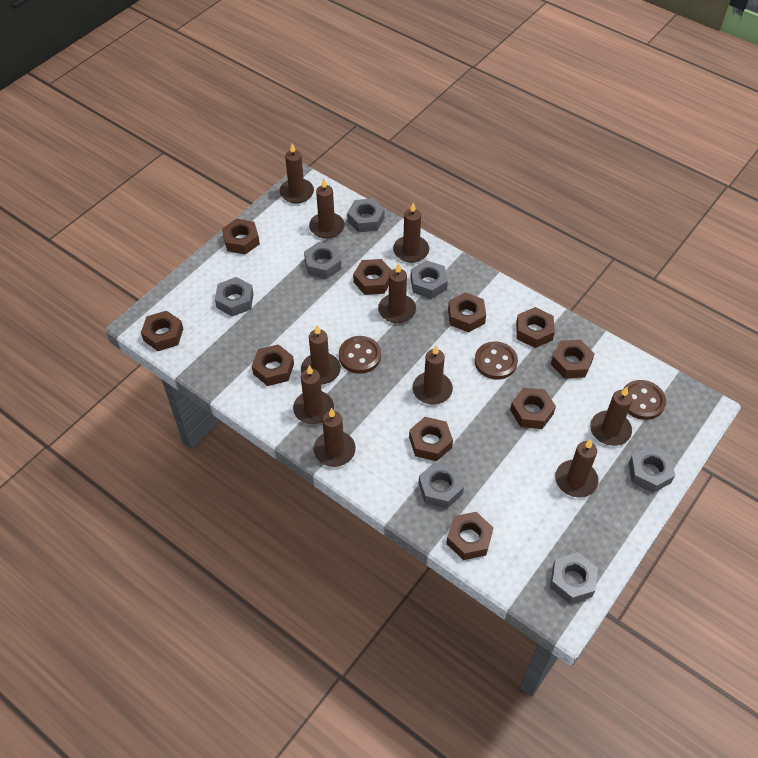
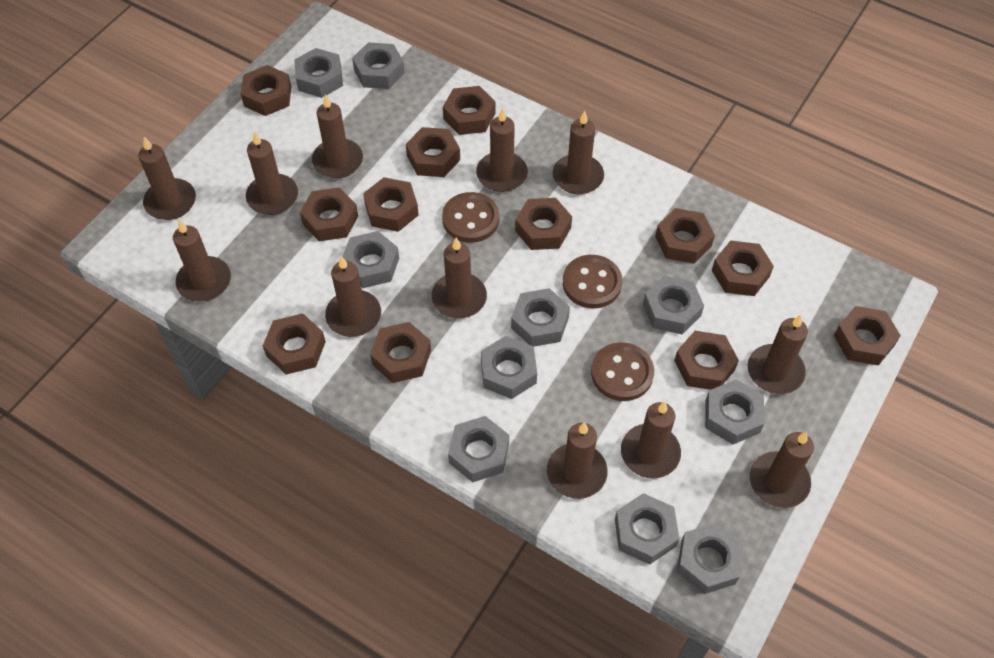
brown candle: 10 -> 12
brown nut: 10 -> 12
grey nut: 7 -> 10

